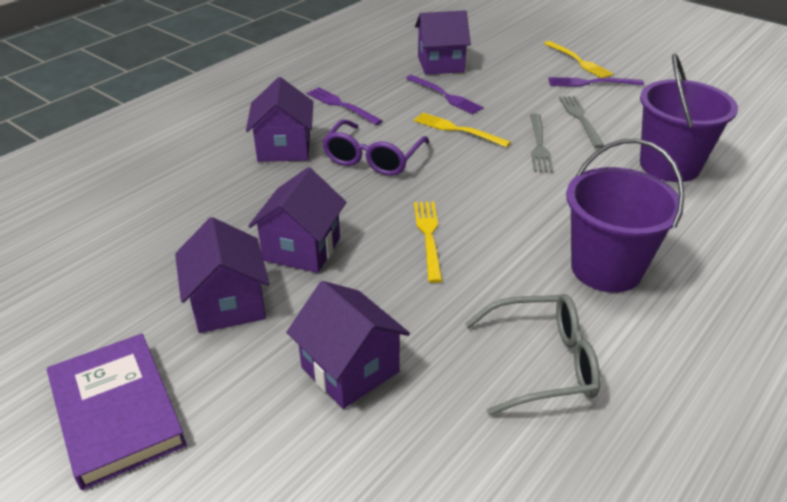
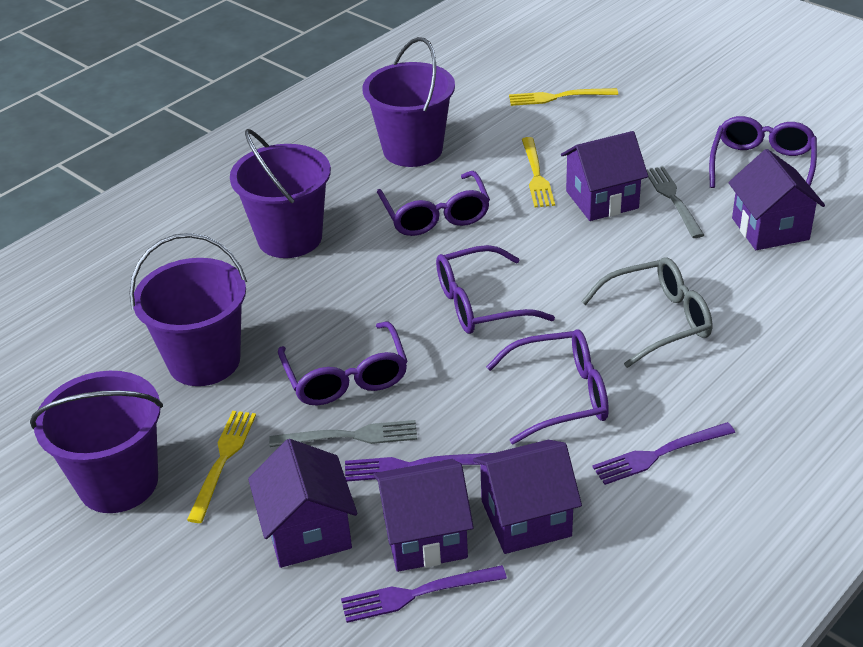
purple book: 1 -> 0
purple bucket: 2 -> 4
purple glasses: 1 -> 5

